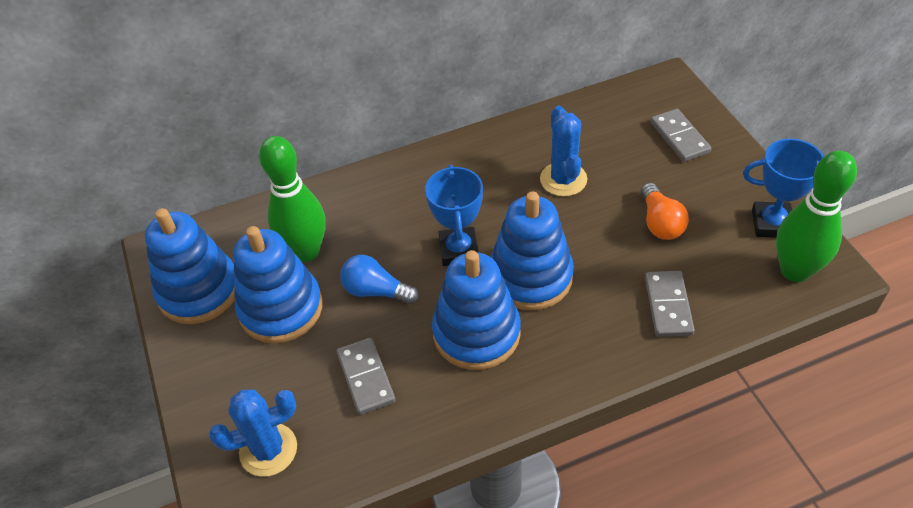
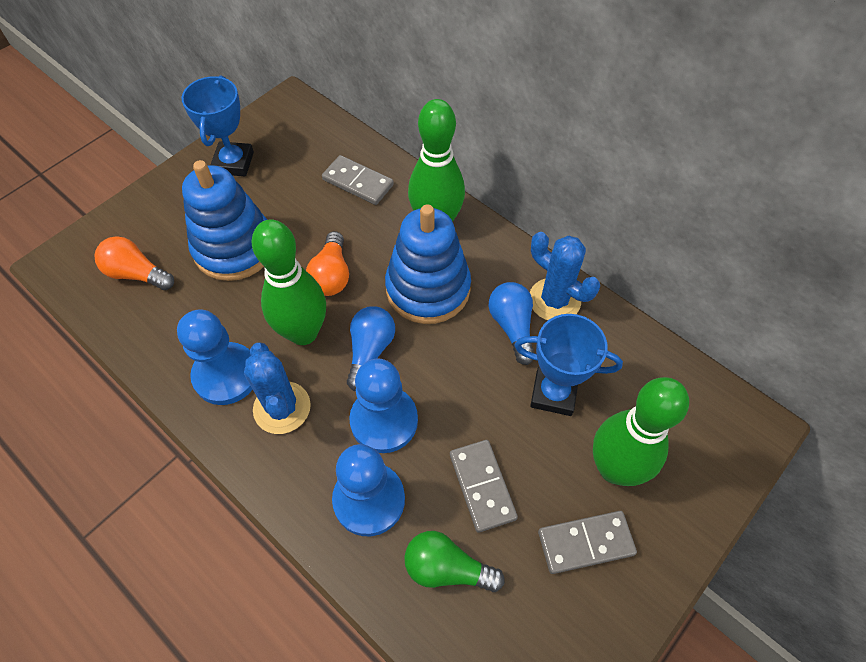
blue light bulb: 1 -> 2
blue pawn: 0 -> 3
blue stacking toy: 4 -> 2
green bowling pin: 2 -> 3
green light bulb: 0 -> 1
orange light bulb: 1 -> 2

